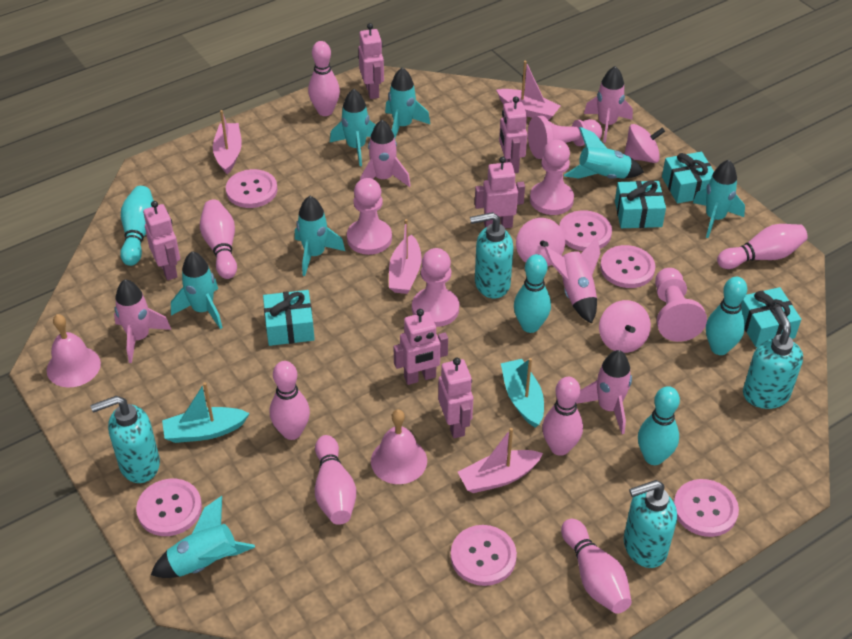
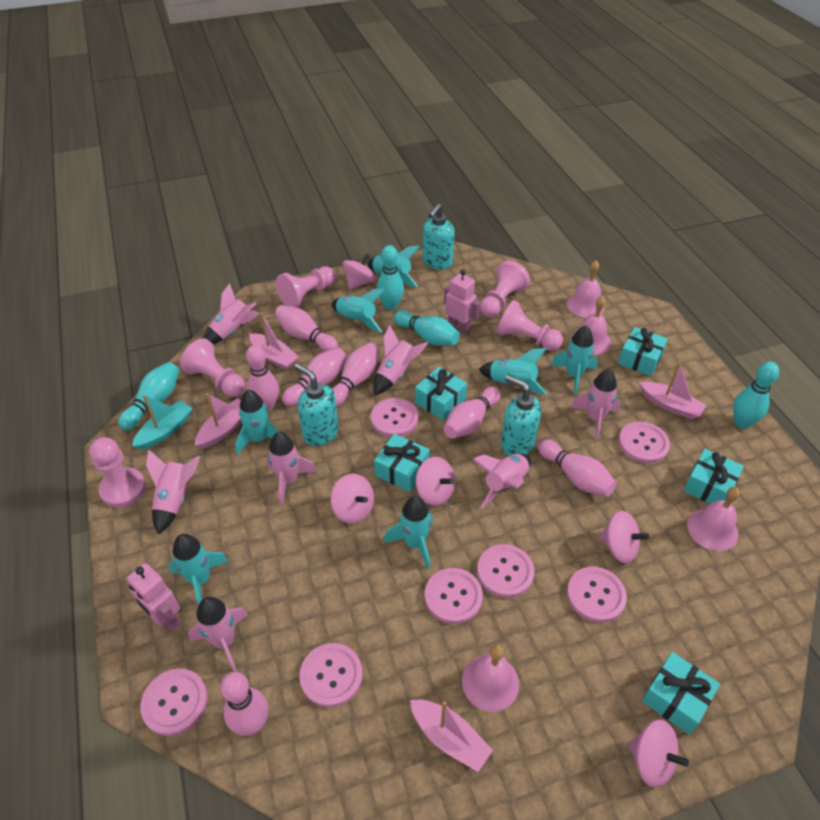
pink bell: 2 -> 4
pink button: 6 -> 7
pink robot: 6 -> 2
pink rocket: 5 -> 7
pink spinning top: 3 -> 5
turquoise boat: 2 -> 1
turquoise gift: 4 -> 5
turquoise soap dispenser: 4 -> 3

